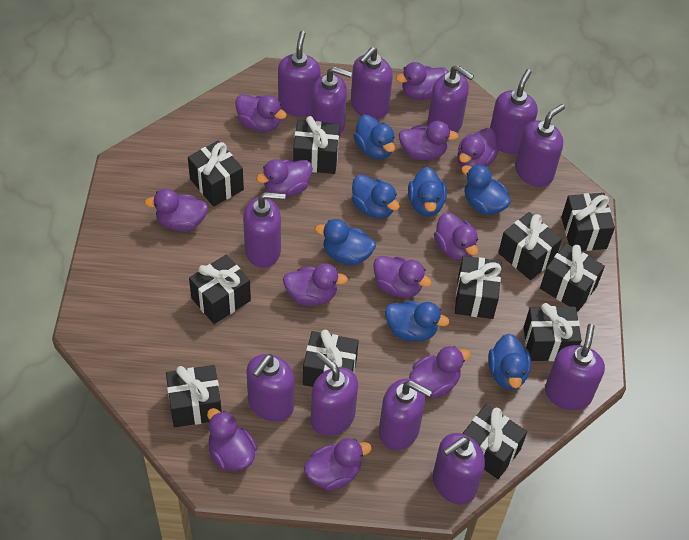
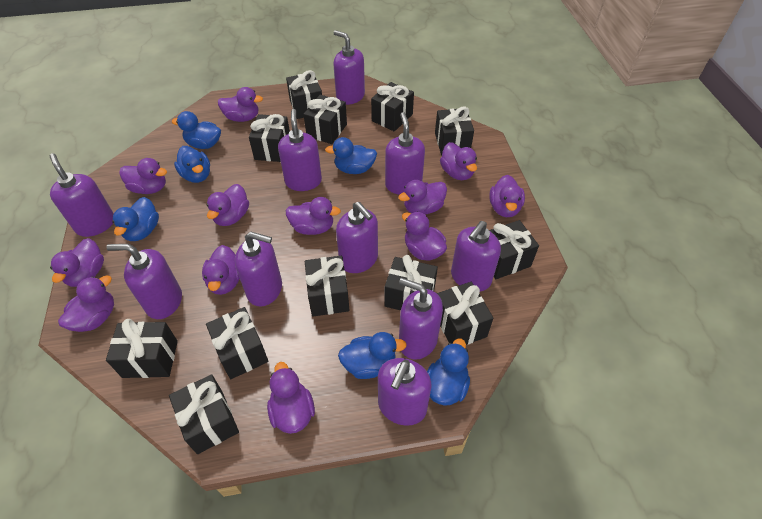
black gift: 11 -> 12
blue duck: 7 -> 6
purple soap dispenser: 12 -> 10

